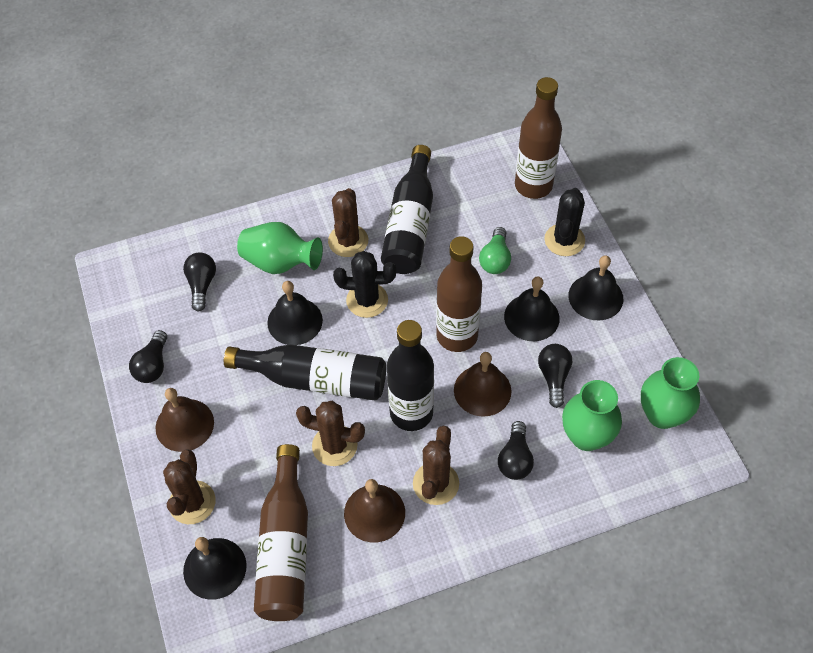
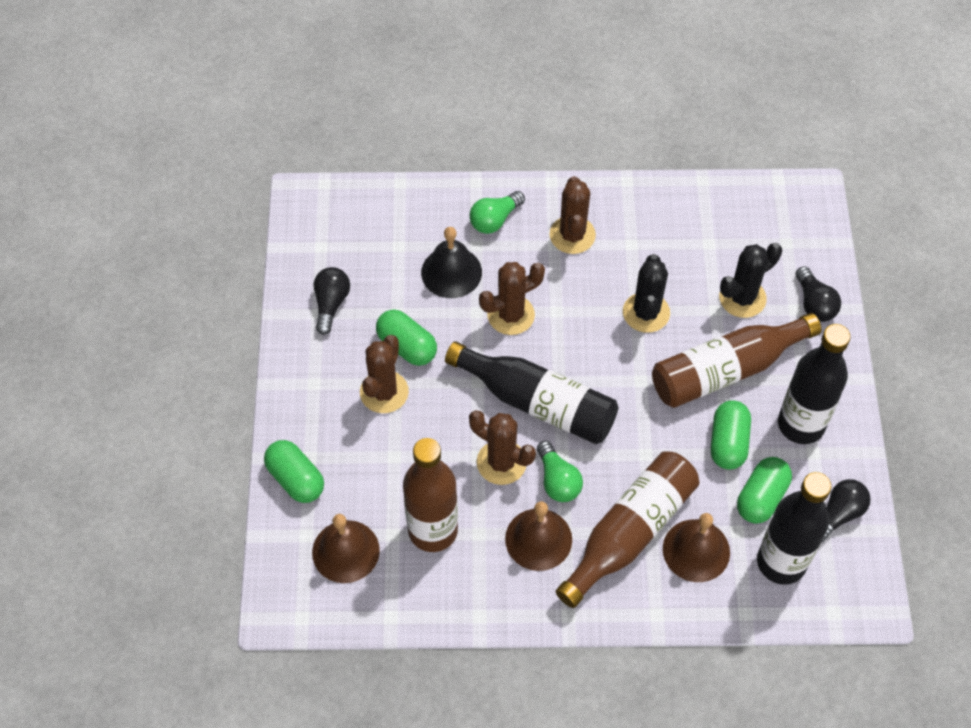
black bell: 4 -> 1
black light bulb: 4 -> 3
green capsule: 0 -> 4
green light bulb: 1 -> 2
green vase: 3 -> 0

